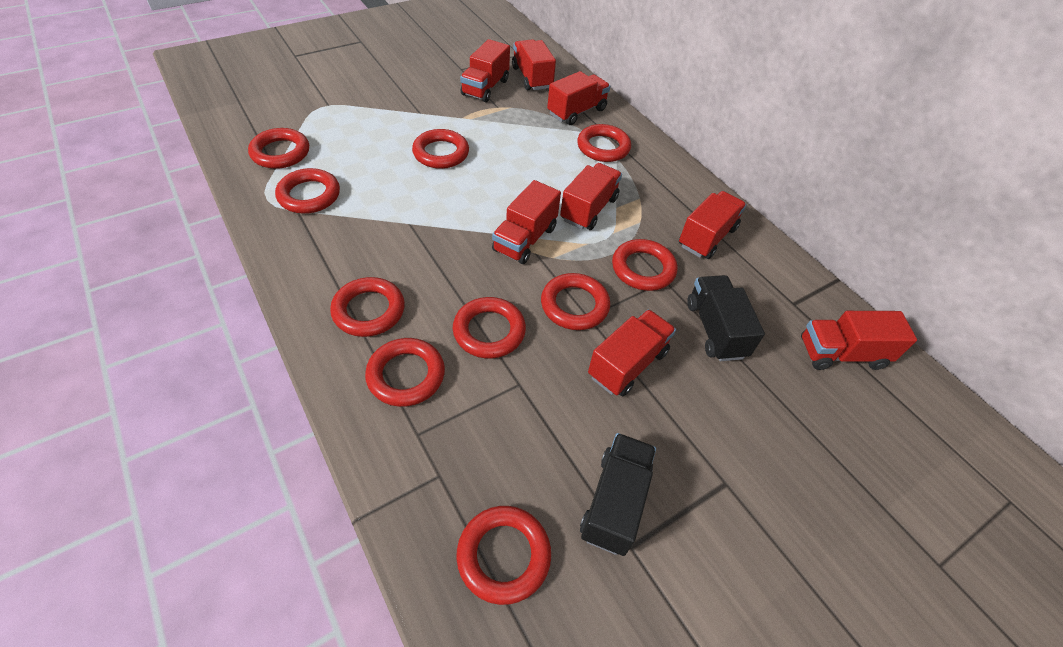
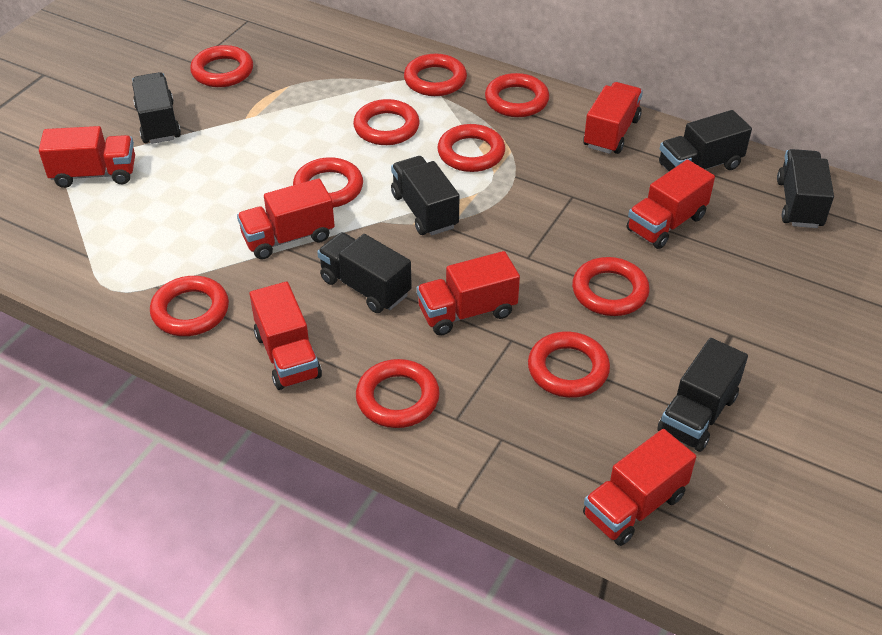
black truck: 2 -> 6
red truck: 8 -> 7

